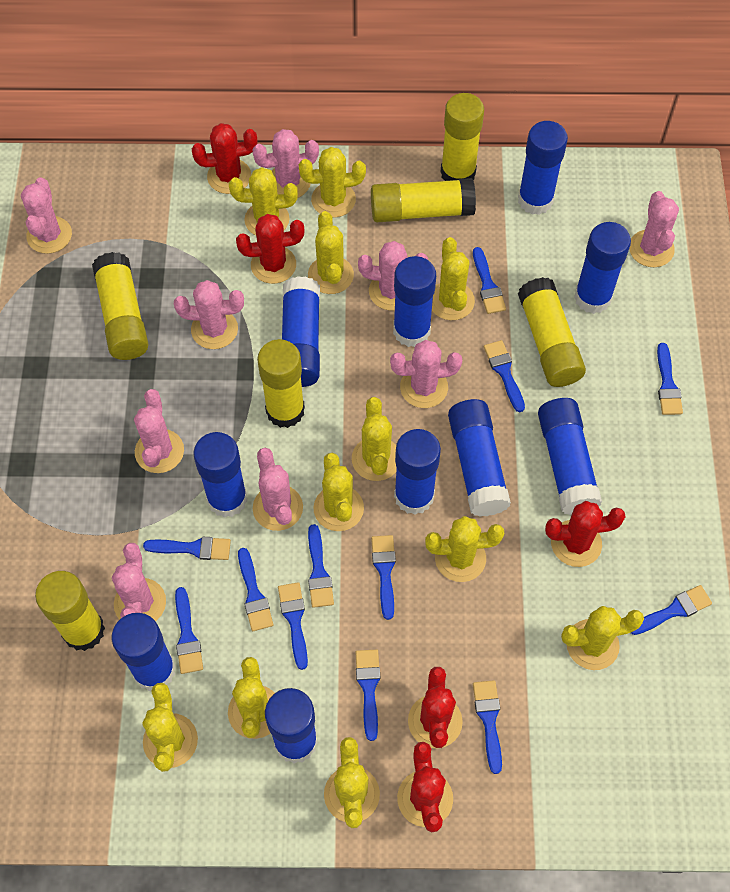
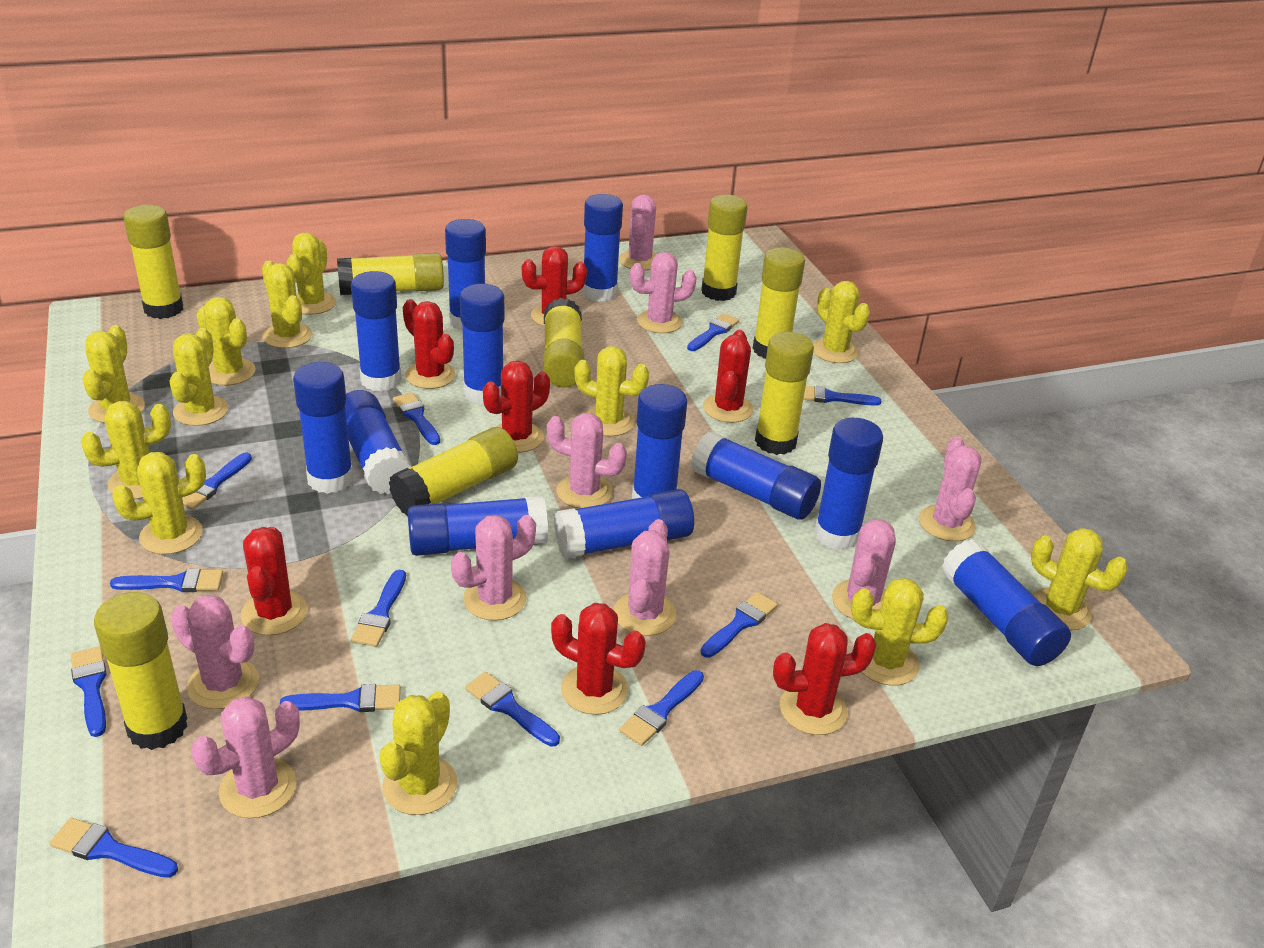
blue glue stick: 10 -> 12
red cactus: 5 -> 7
yellow cactus: 11 -> 12
yellow glue stick: 6 -> 8

